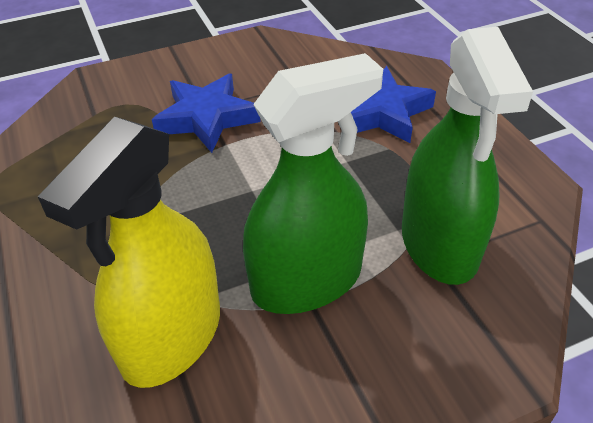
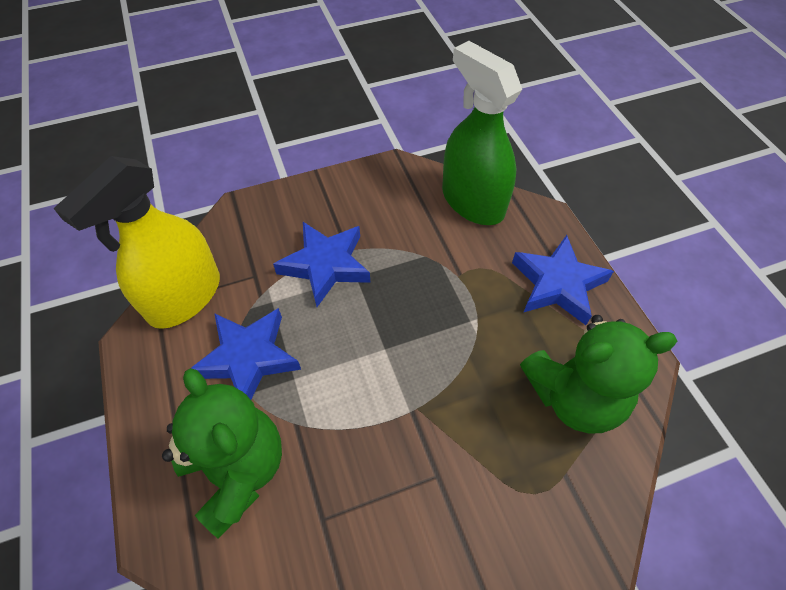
blue star: 2 -> 3
green spray bottle: 2 -> 1
green teddy bear: 0 -> 2

